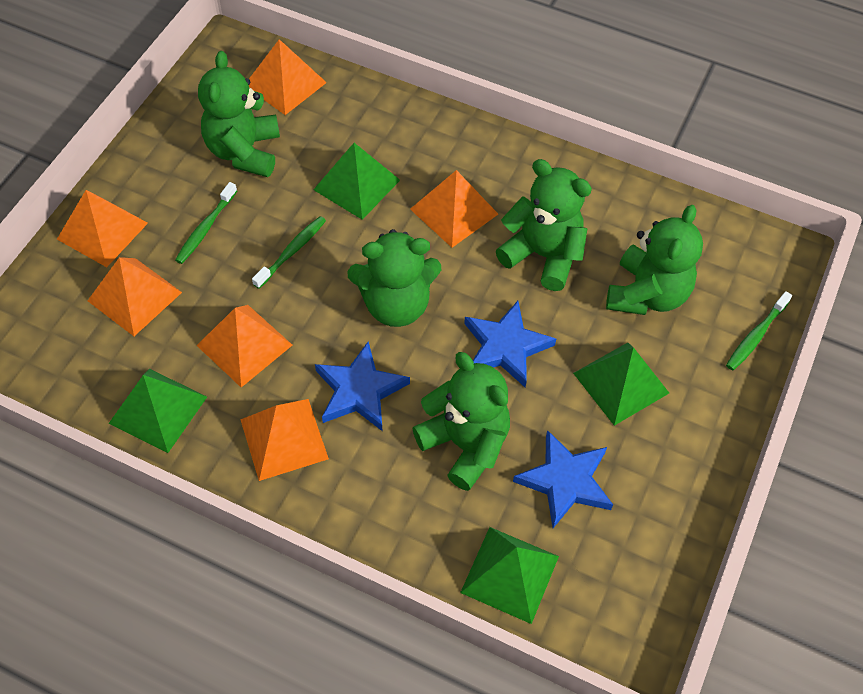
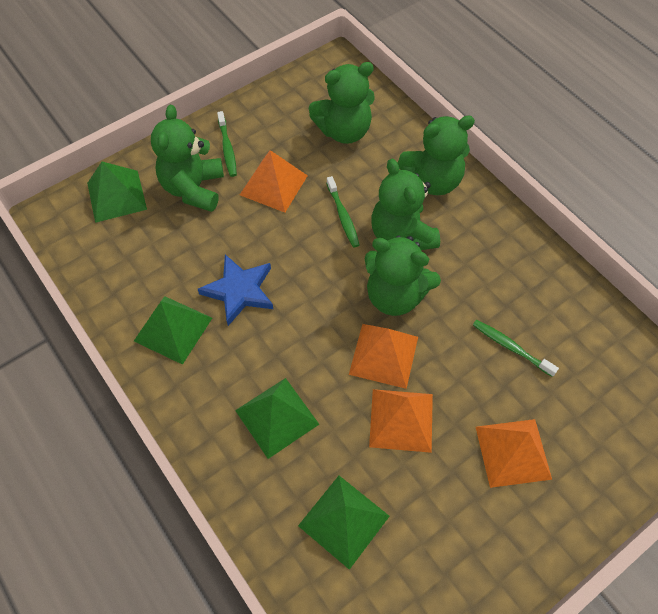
blue star: 3 -> 1
orange pyramid: 6 -> 4

